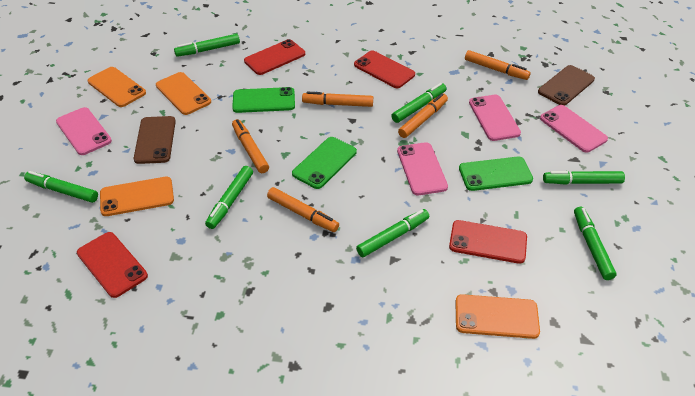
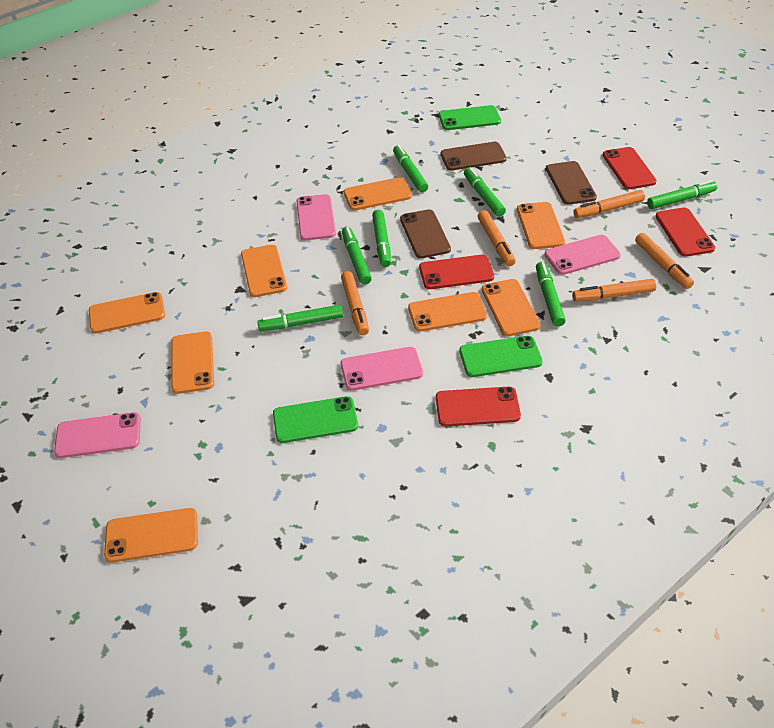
brown phone: 2 -> 3
orange phone: 4 -> 8

